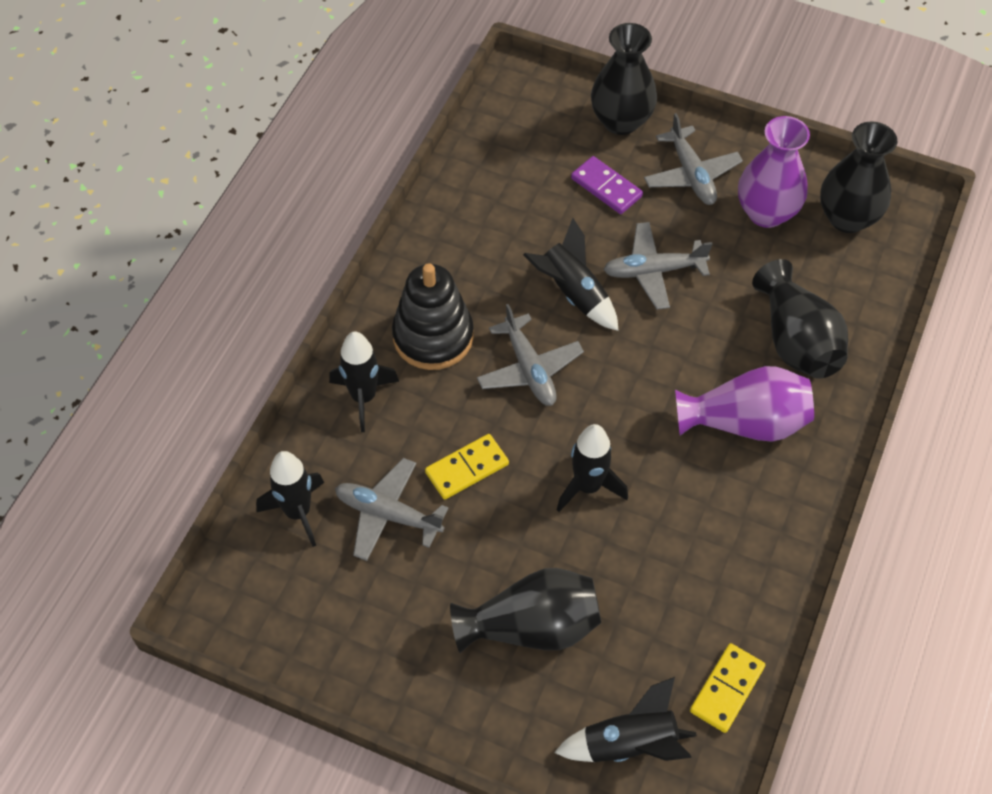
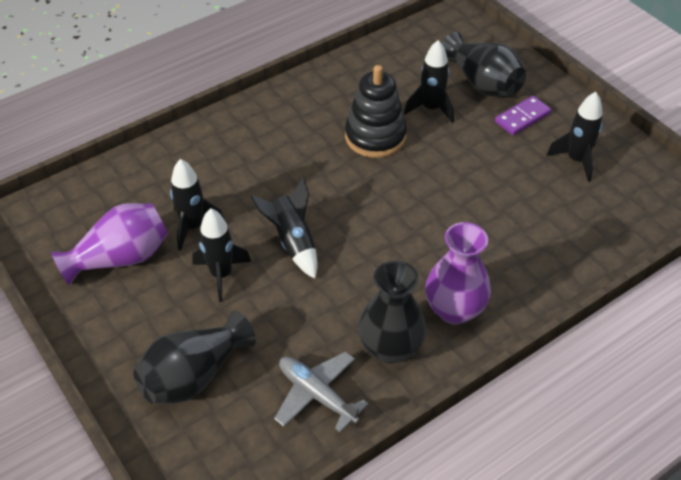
black vase: 4 -> 3
grey plane: 4 -> 1
yellow domino: 2 -> 0

